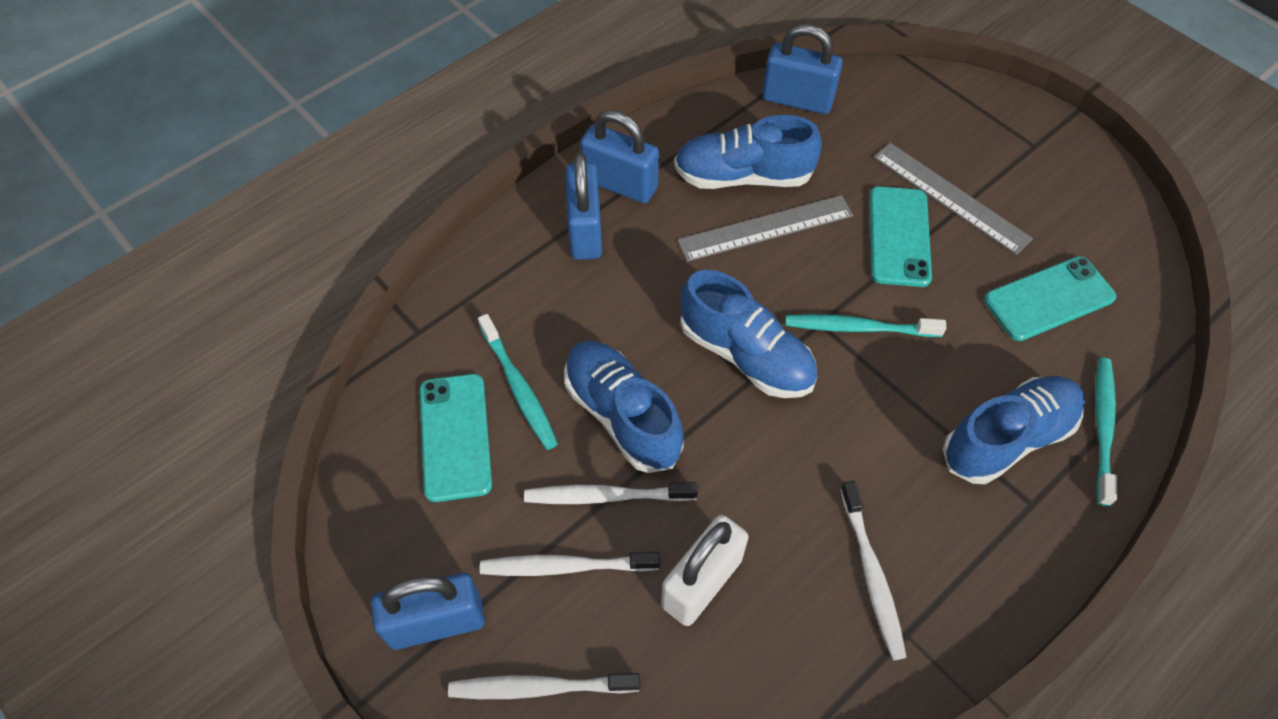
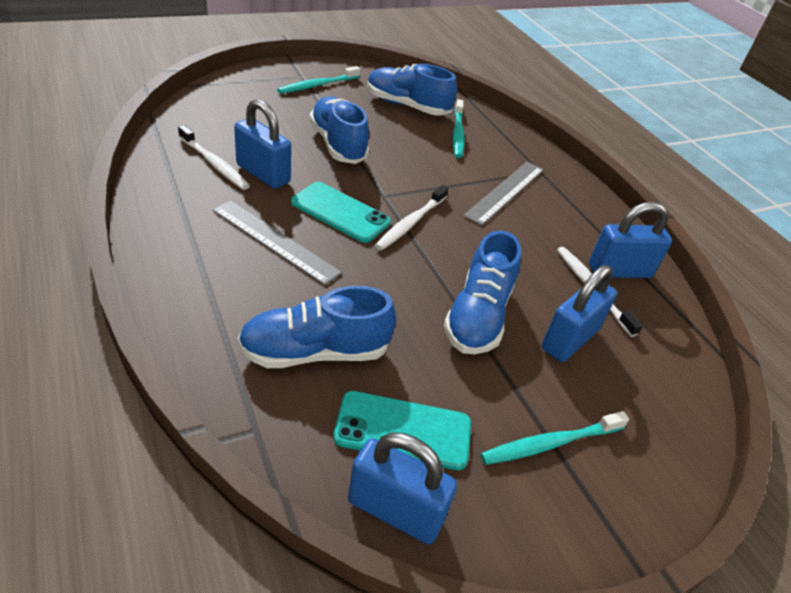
turquoise phone: 3 -> 2
white padlock: 1 -> 0
white toothbrush: 4 -> 3

